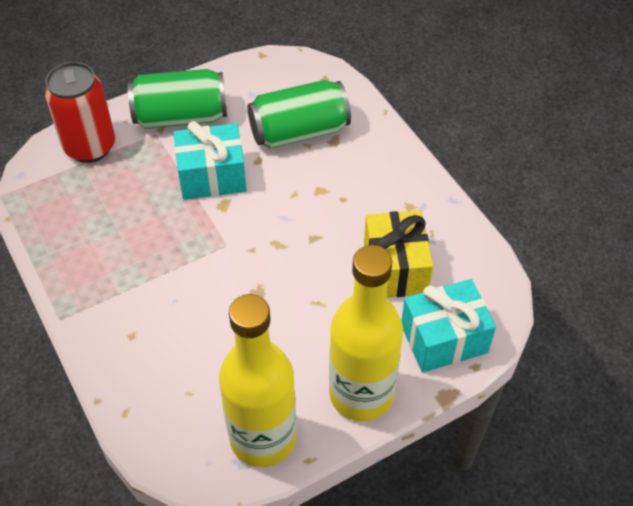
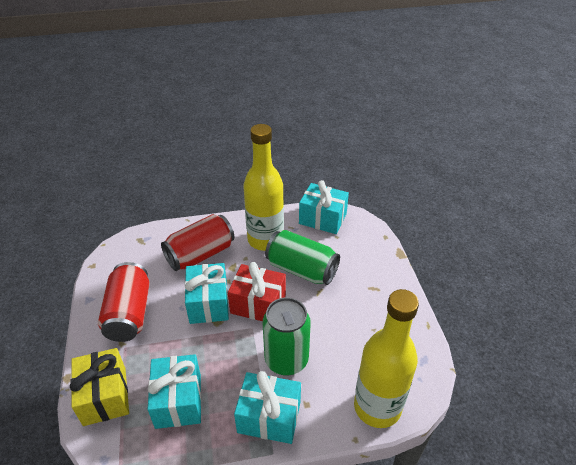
red can: 1 -> 2
red gift: 0 -> 1
turquoise gift: 2 -> 4

